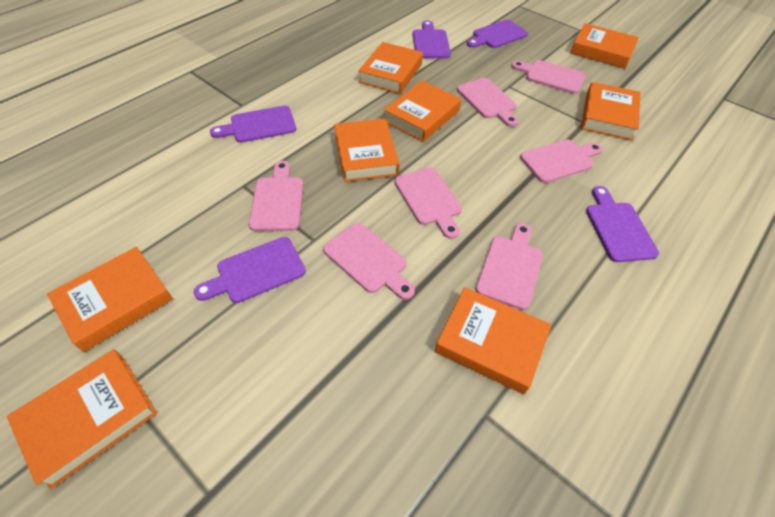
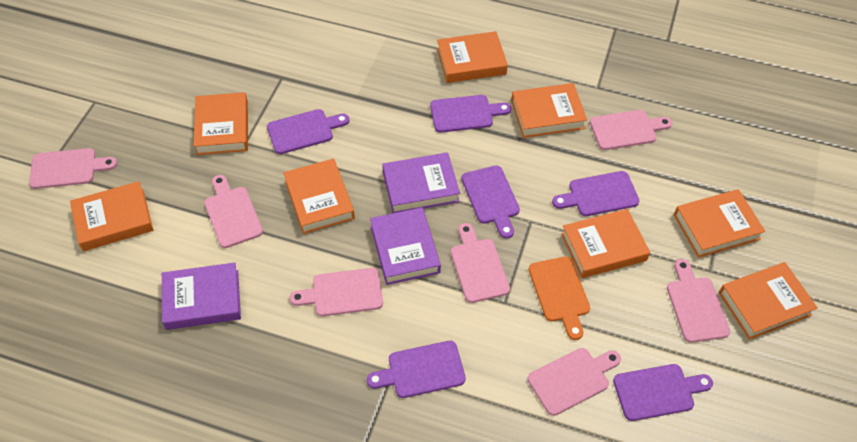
orange cutting board: 0 -> 1
purple book: 0 -> 3
purple cutting board: 5 -> 6

